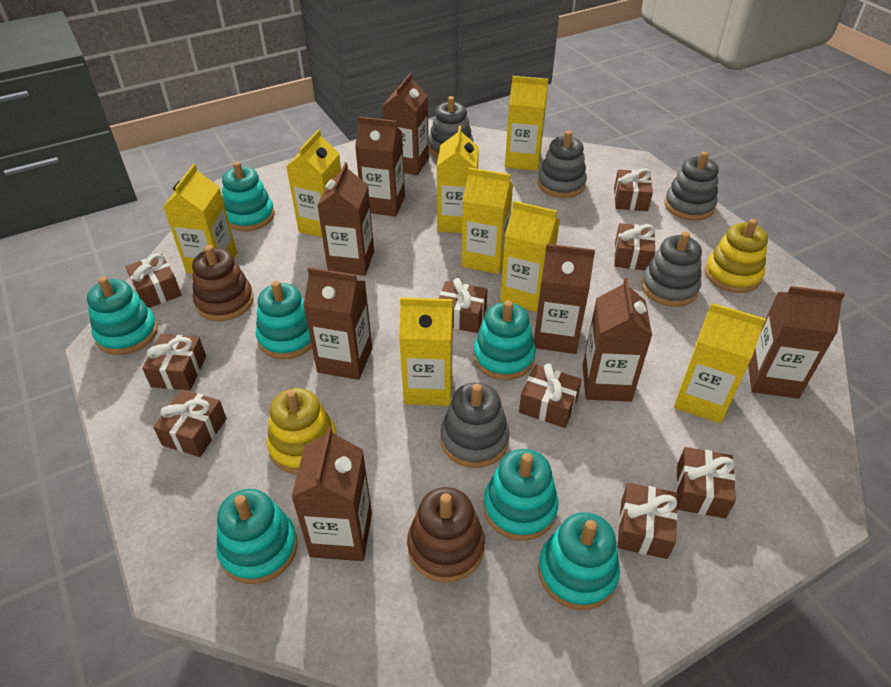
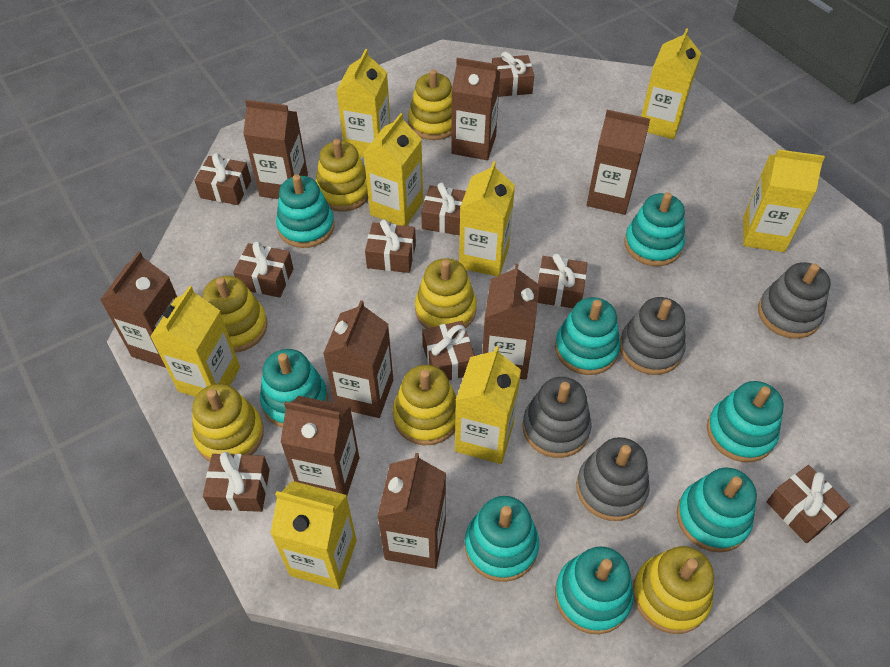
brown stacking toy: 2 -> 0
grey stacking toy: 5 -> 4
turquoise stacking toy: 7 -> 8
yellow stacking toy: 2 -> 7

